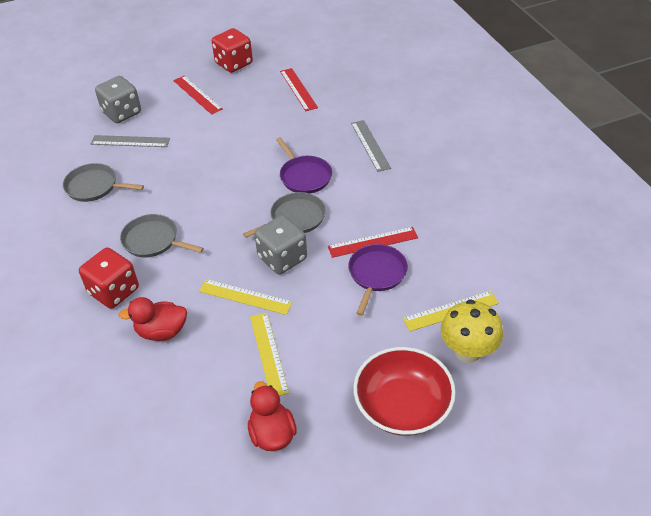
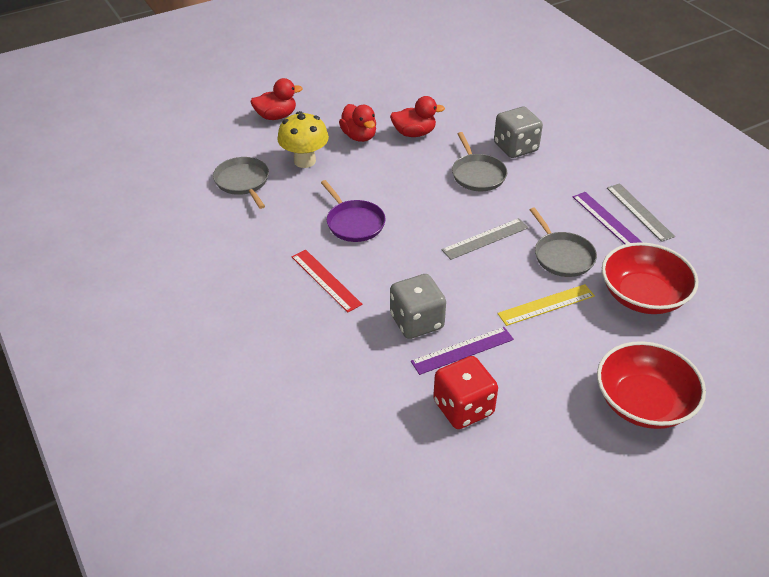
purple pan: 2 -> 1
purple ruler: 0 -> 2
red bowl: 1 -> 2
red dice: 2 -> 1
red duck: 2 -> 3
red ruler: 3 -> 1
yellow ruler: 3 -> 1

